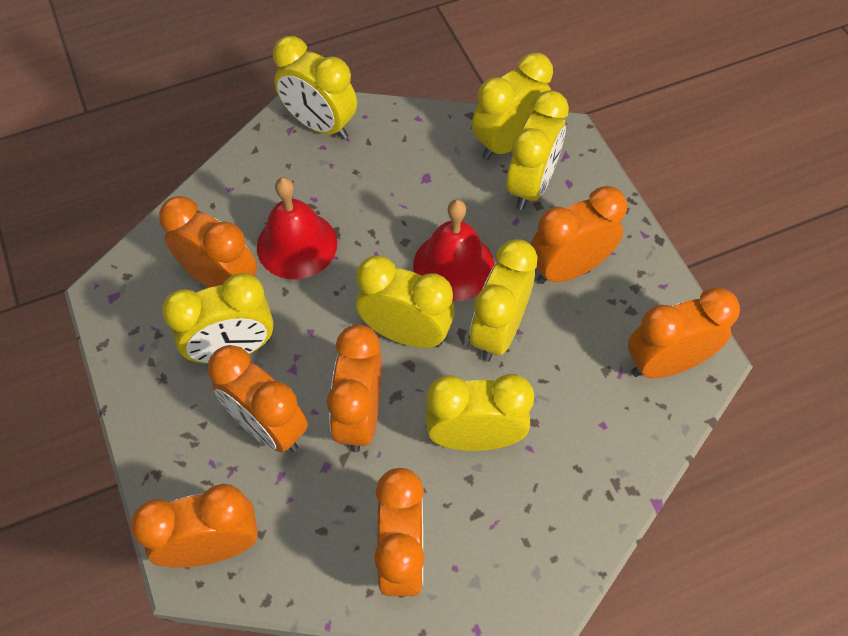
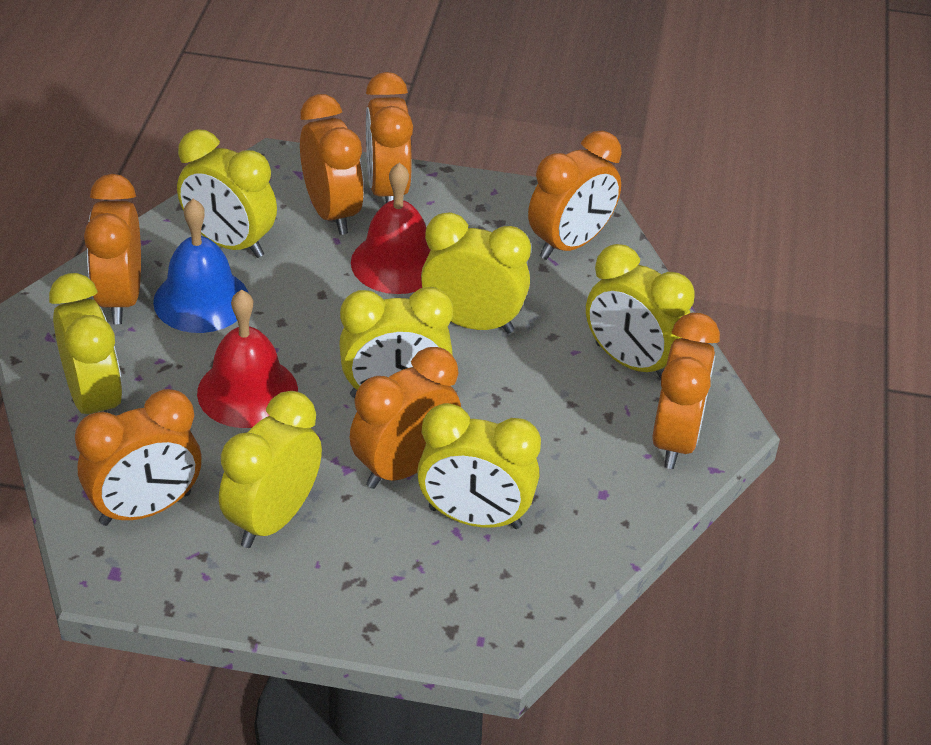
blue bell: 0 -> 1

